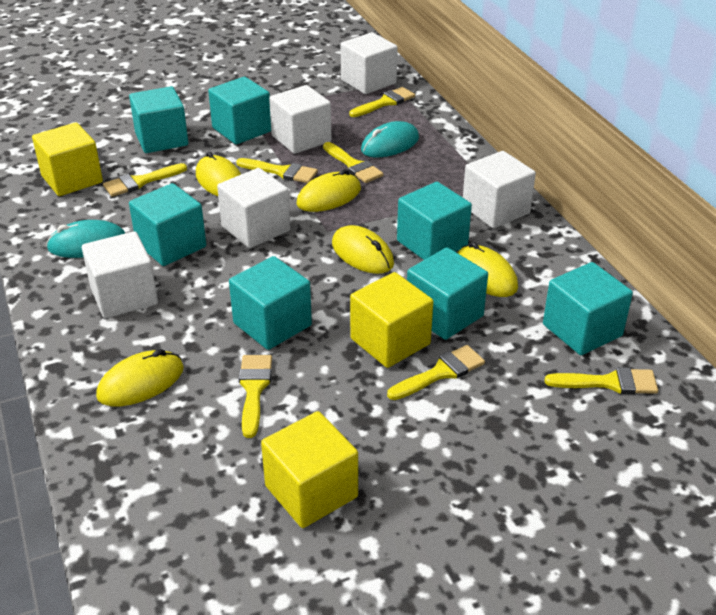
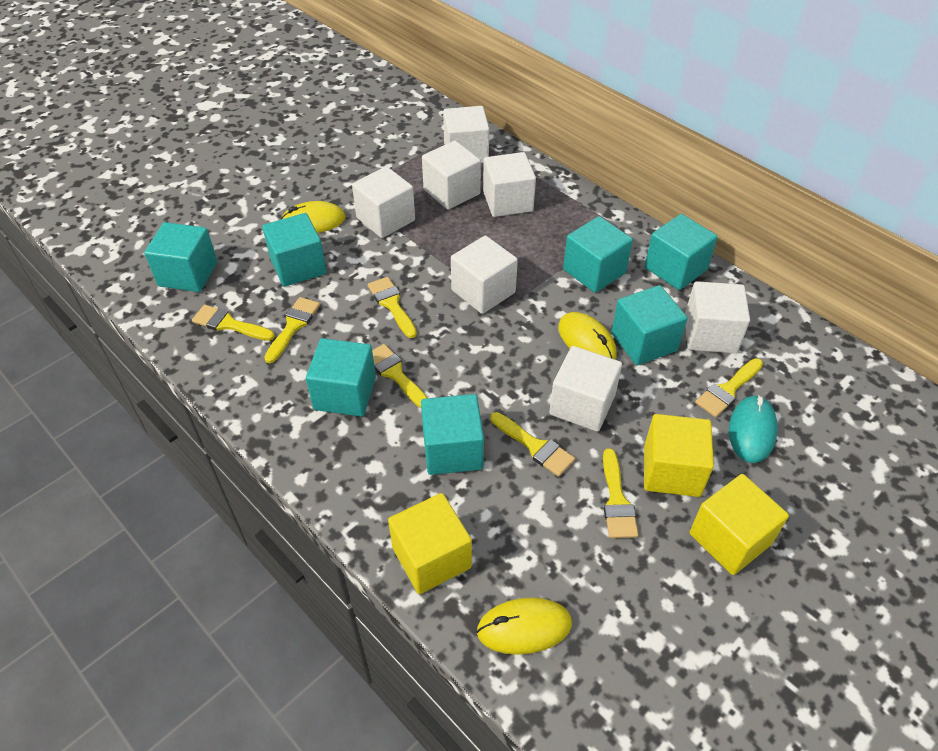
turquoise mouse: 2 -> 1
white cube: 5 -> 7
yellow mouse: 5 -> 3

